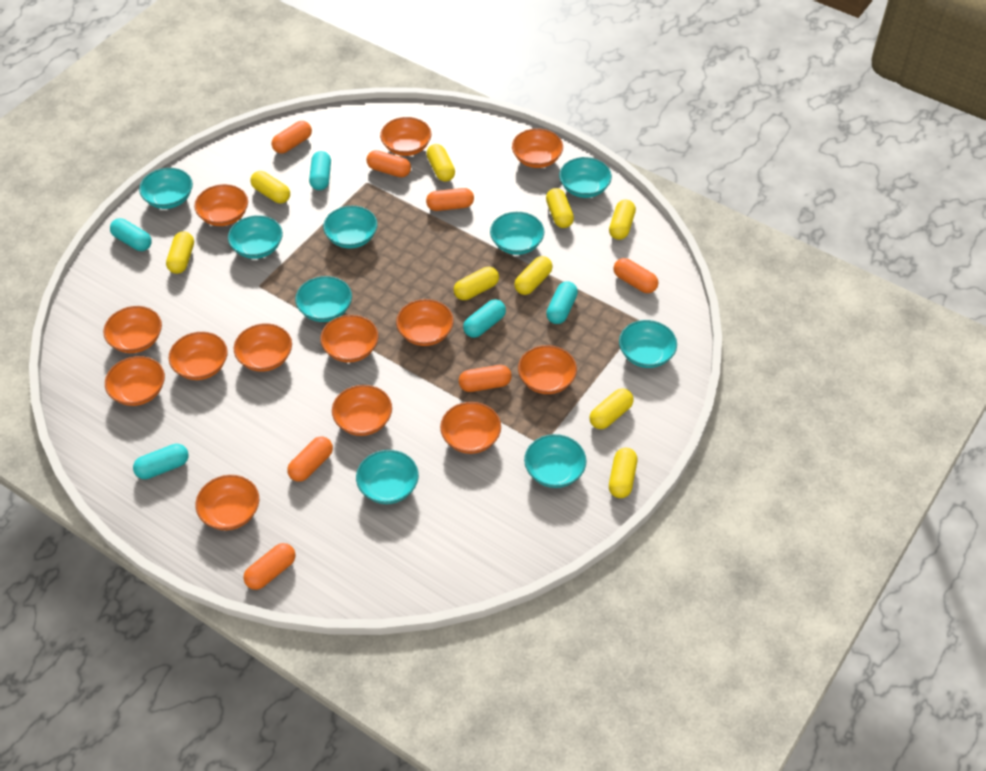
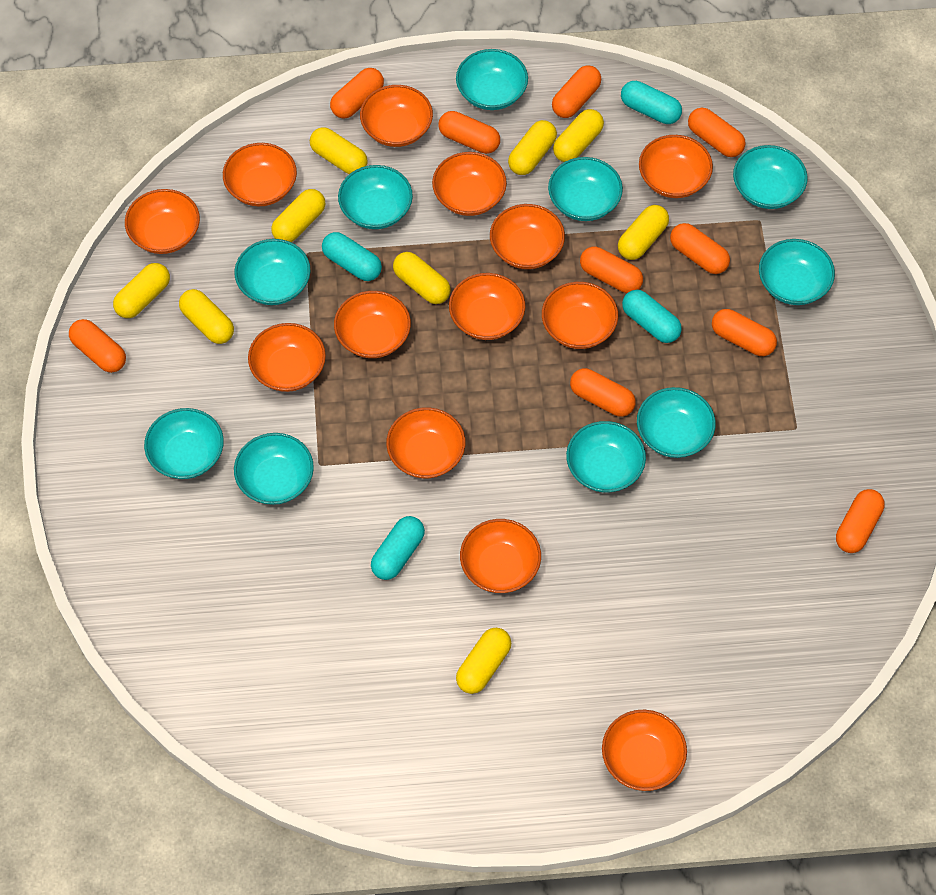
orange capsule: 7 -> 10
turquoise bowl: 9 -> 10
turquoise capsule: 5 -> 4

